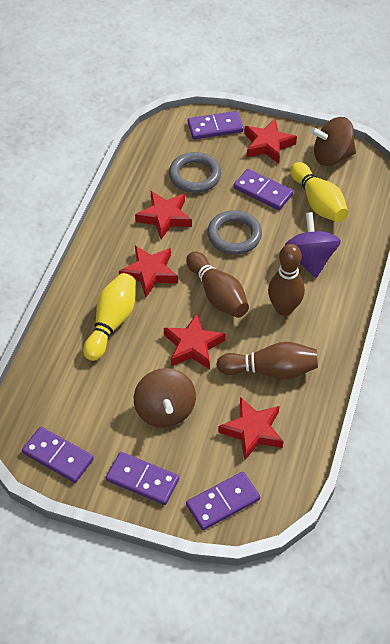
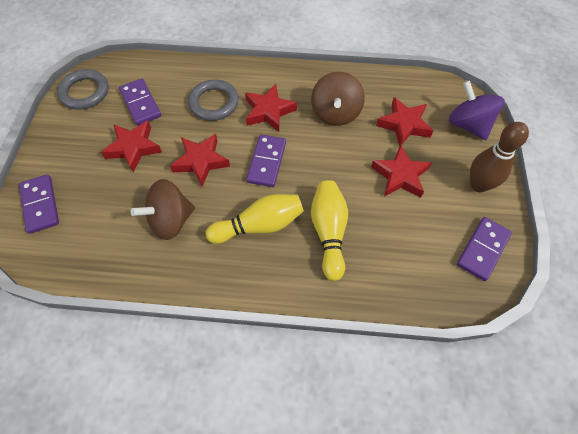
brown bowling pin: 3 -> 1
purple domino: 5 -> 4

